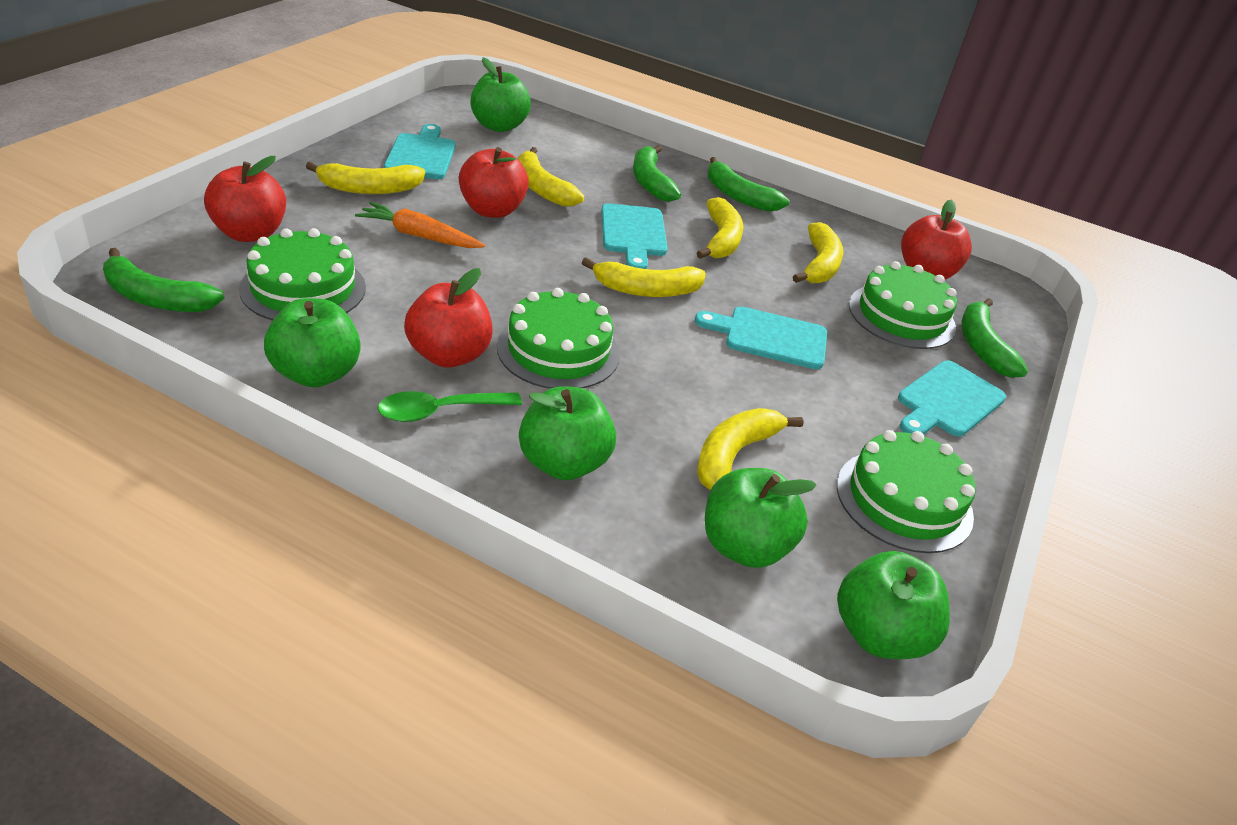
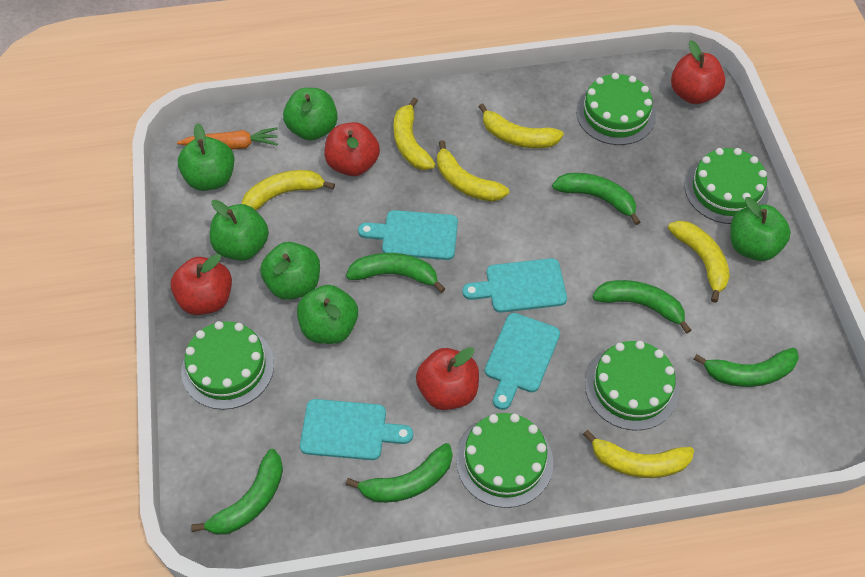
green apple: 5 -> 6
green banana: 4 -> 6
green cake: 4 -> 5
green spoon: 1 -> 0

